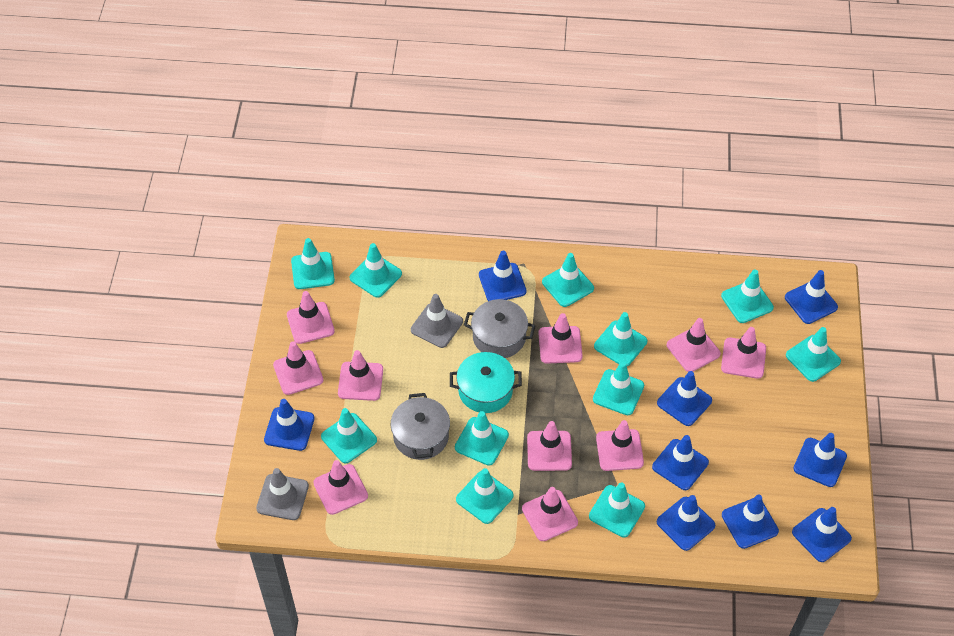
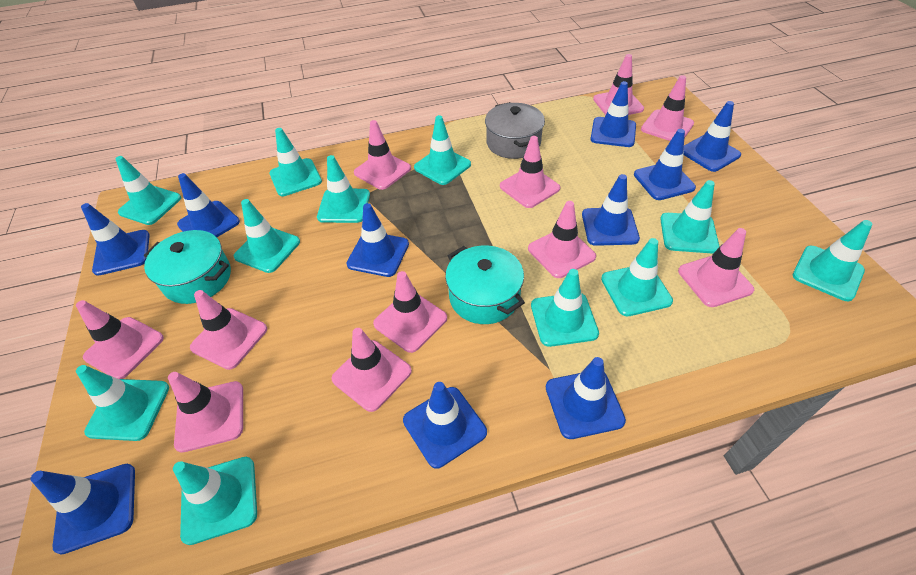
blue traffic cone: 9 -> 10
grey pot: 2 -> 1
grey traffic cone: 2 -> 0
pink traffic cone: 10 -> 11
turquoise pot: 1 -> 2

